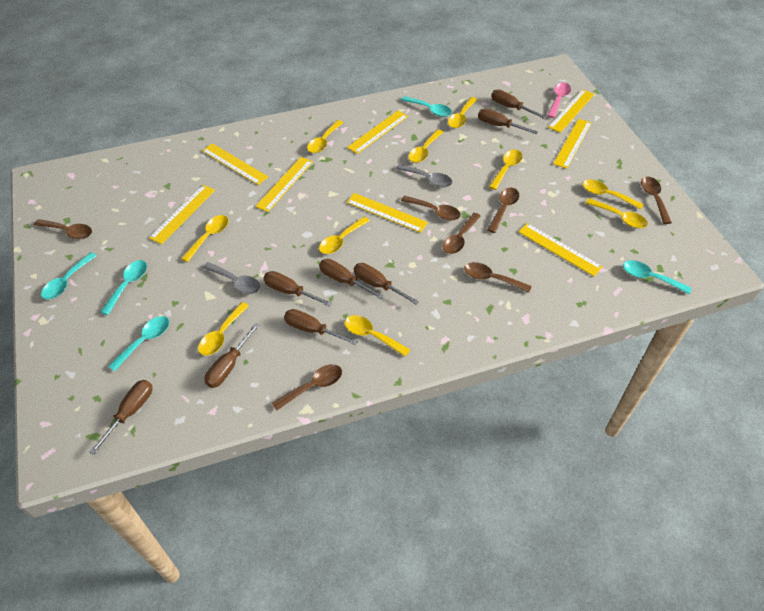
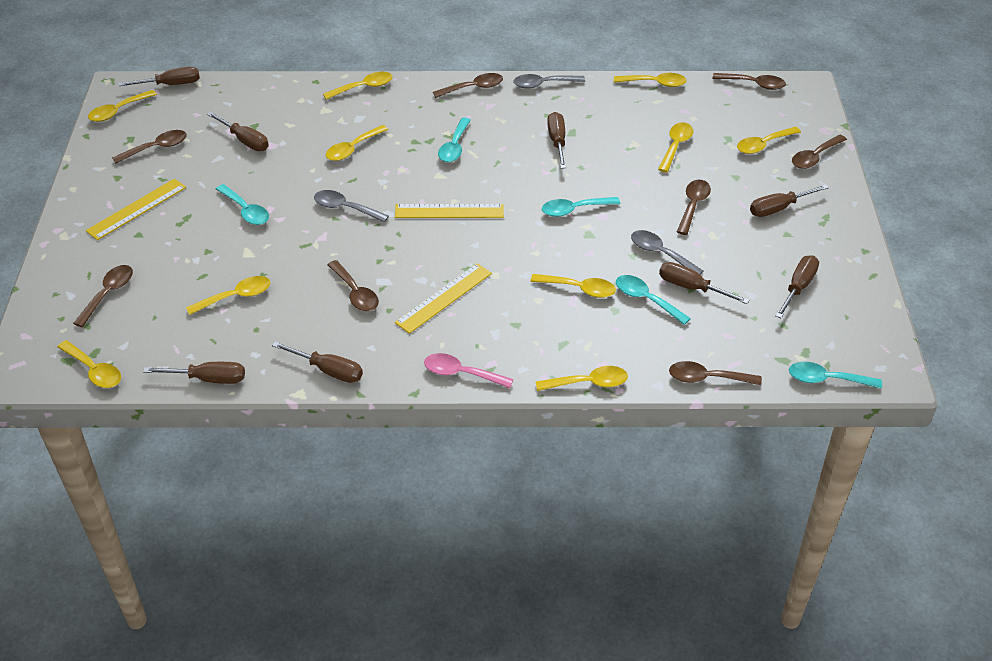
brown spoon: 7 -> 8
grey spoon: 2 -> 3
yellow ruler: 8 -> 3

